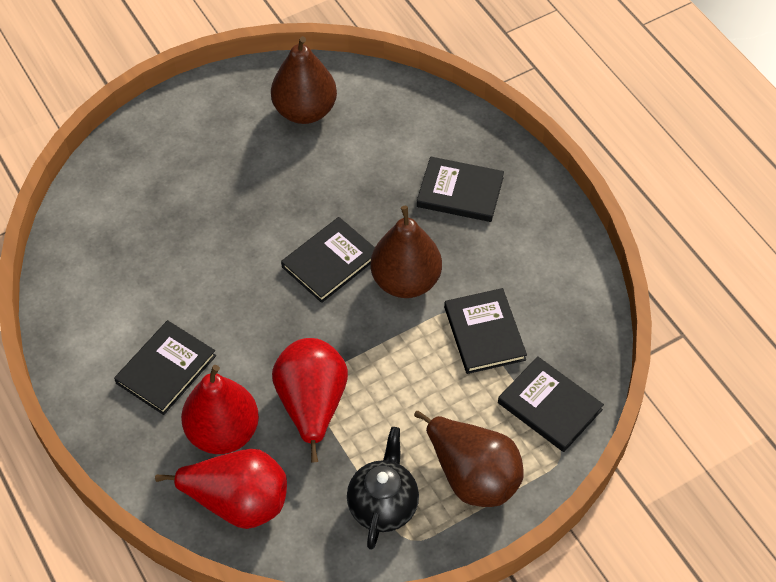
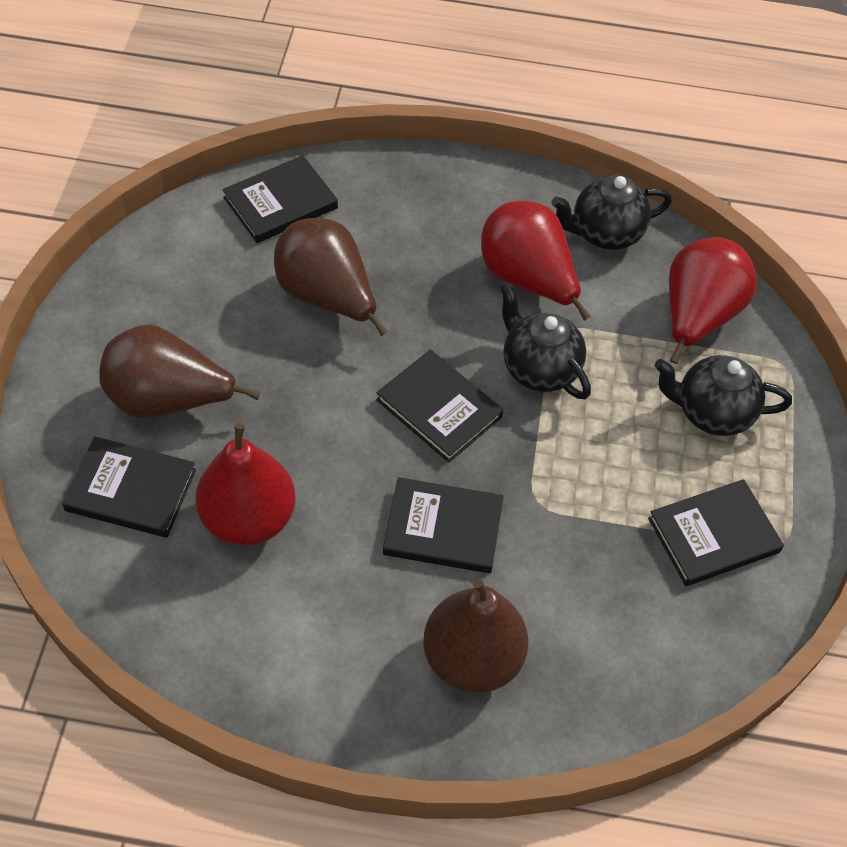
black teapot: 1 -> 3

